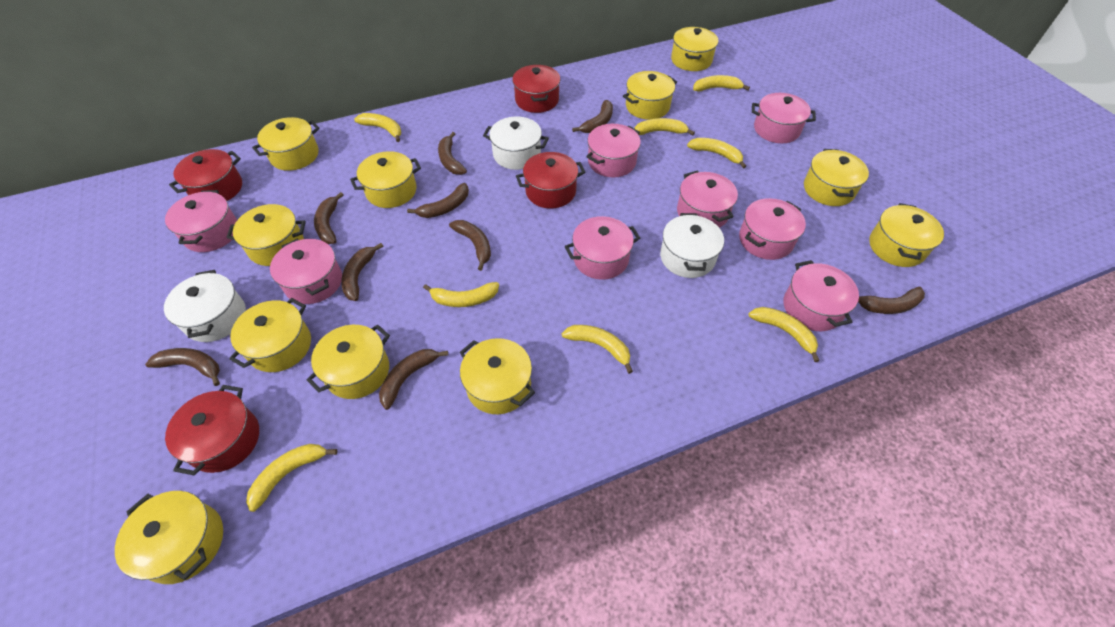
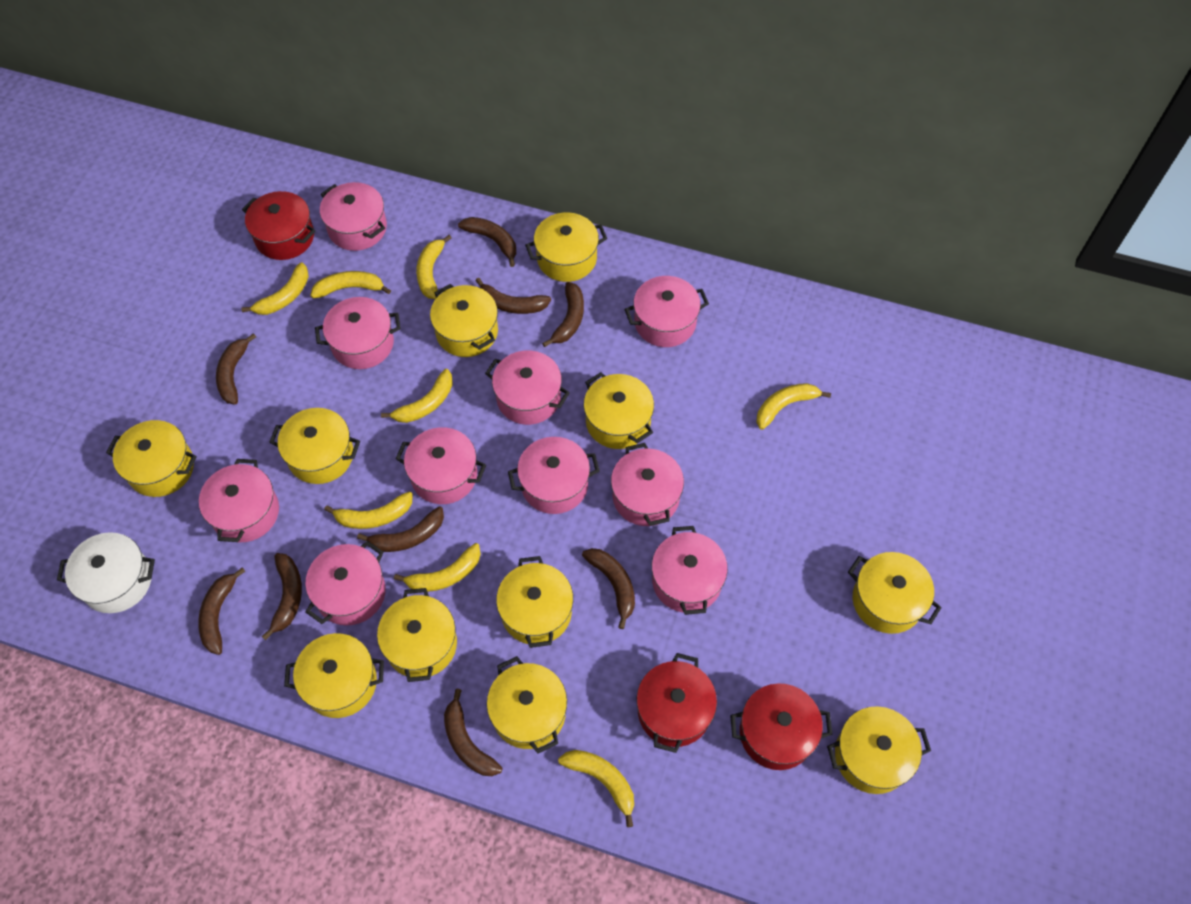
pink pot: 8 -> 10
red pot: 4 -> 3
white pot: 3 -> 1

